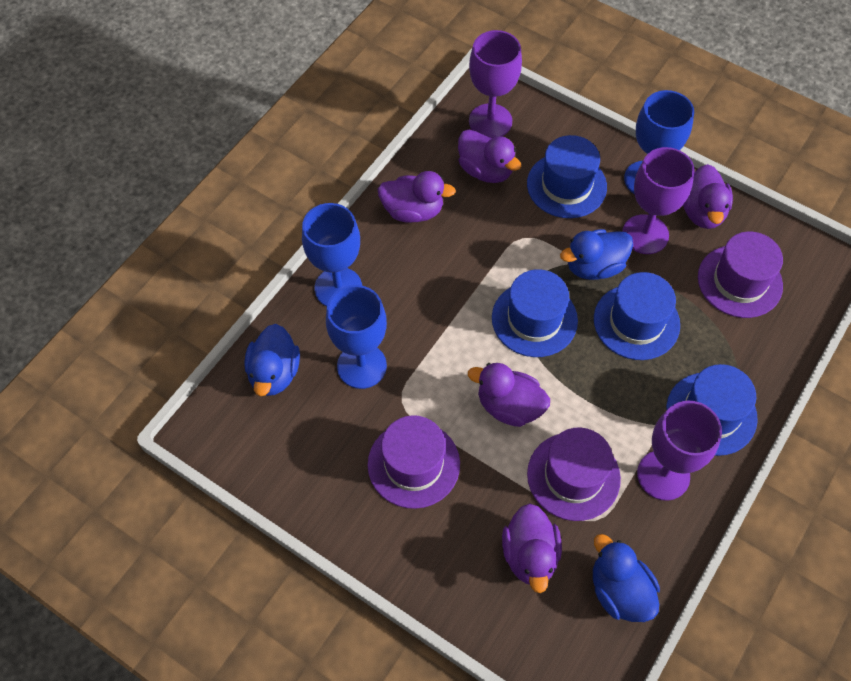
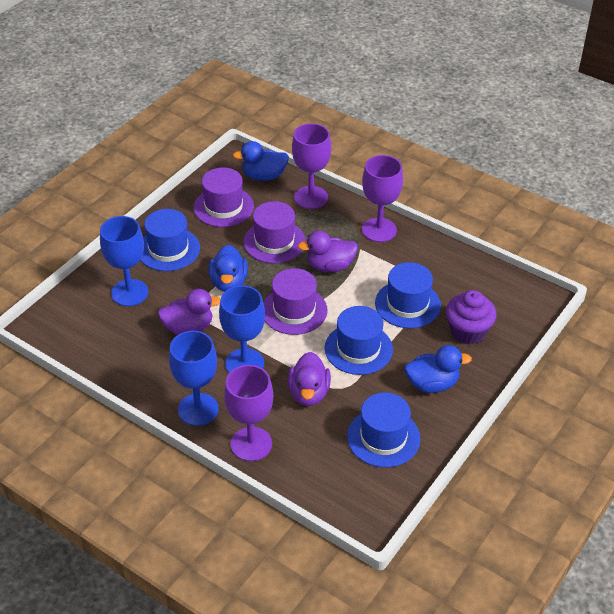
purple cupcake: 0 -> 1
purple duck: 5 -> 3

